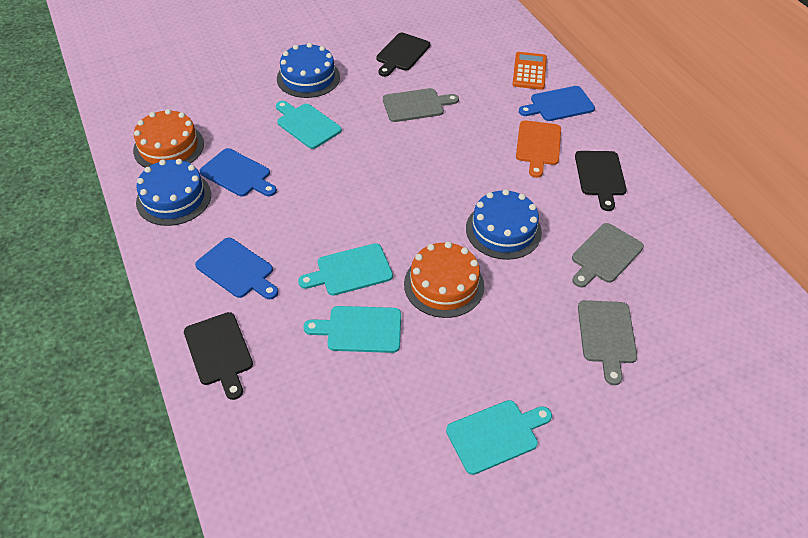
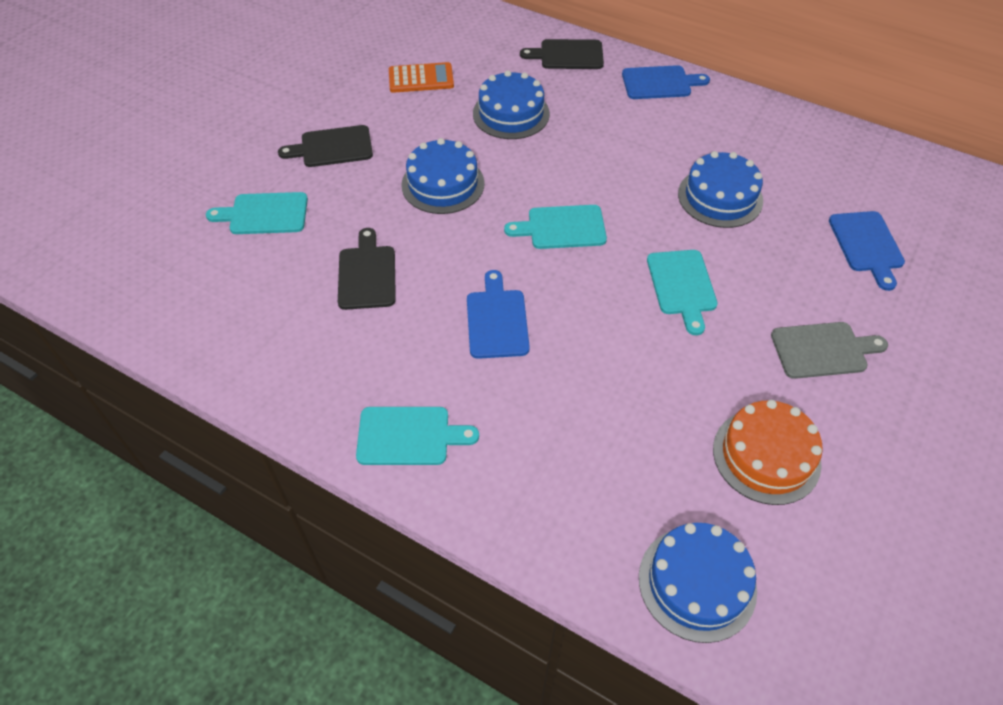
blue cake: 3 -> 4
grey cutting board: 3 -> 1
orange cake: 2 -> 1
orange cutting board: 1 -> 0

